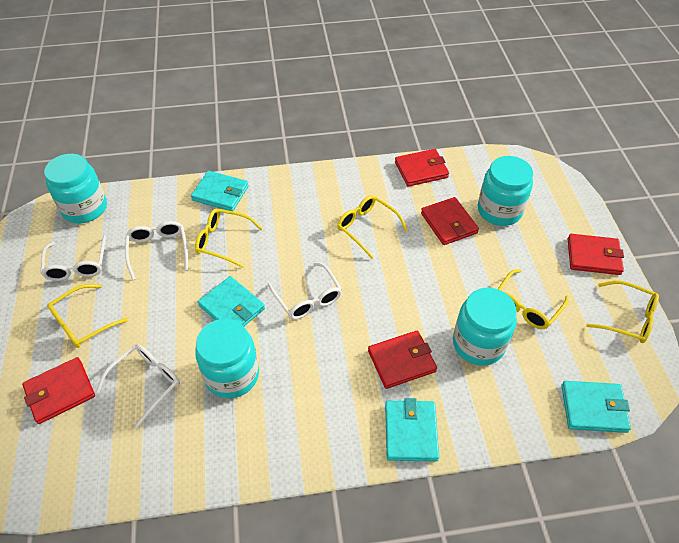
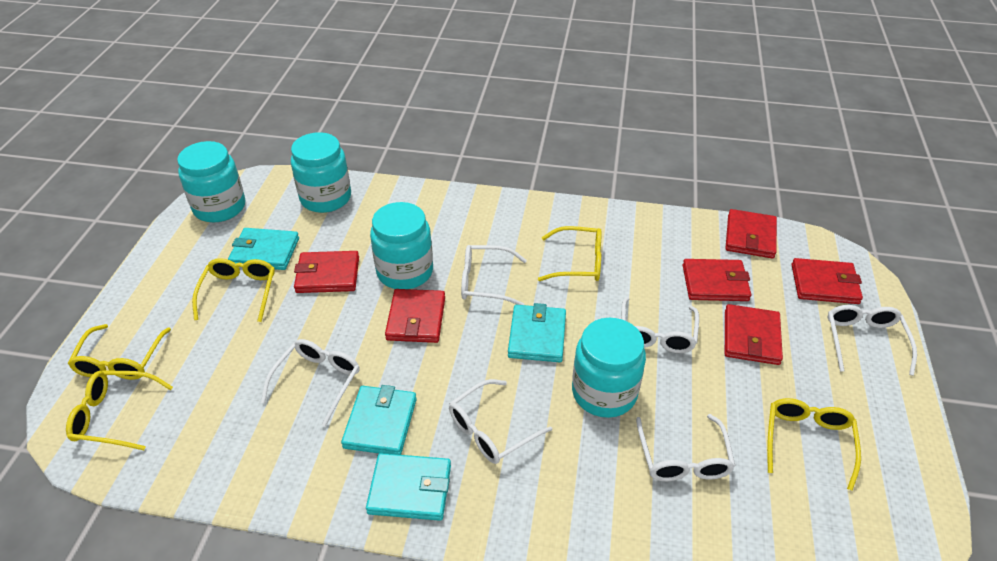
red wallet: 5 -> 6
white glasses: 4 -> 6

